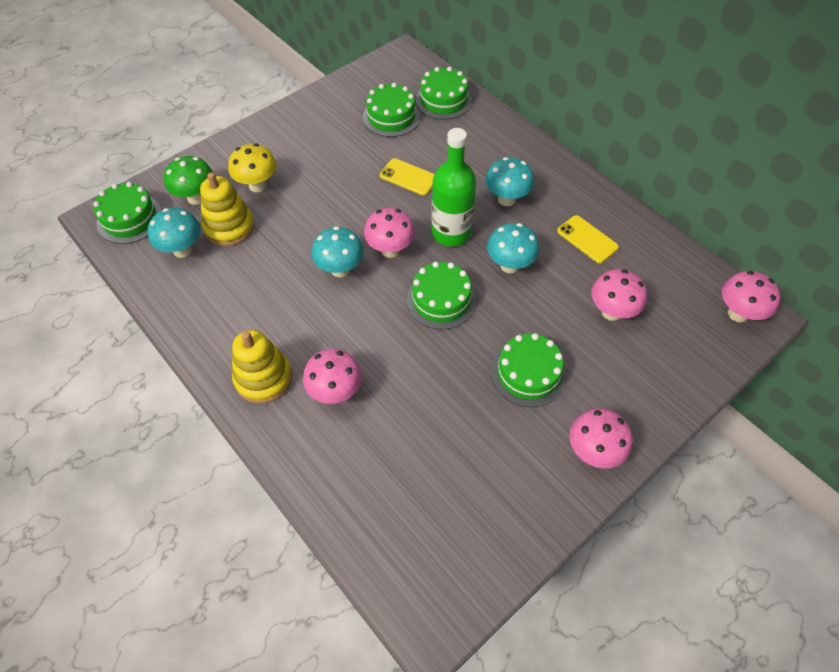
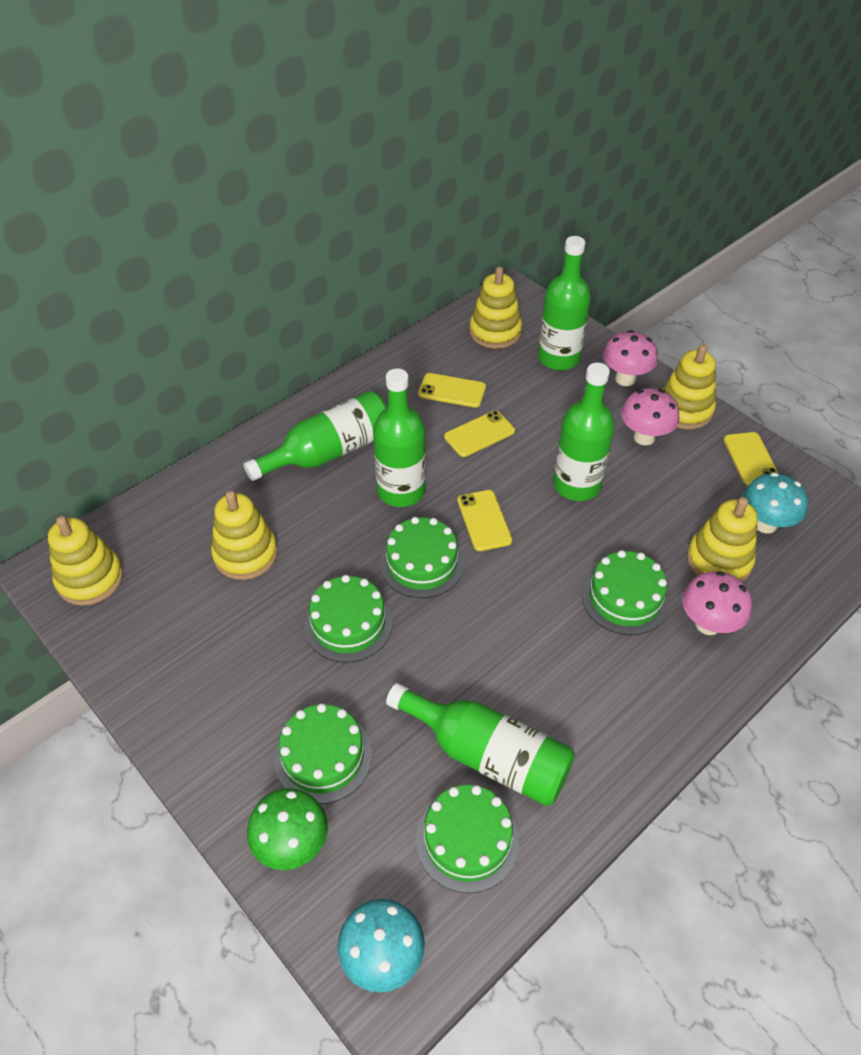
green bottle: 1 -> 5
pink mushroom: 5 -> 3
turquoise mushroom: 4 -> 2
yellow mushroom: 1 -> 0
yellow phone: 2 -> 4
yellow stacking toy: 2 -> 5

